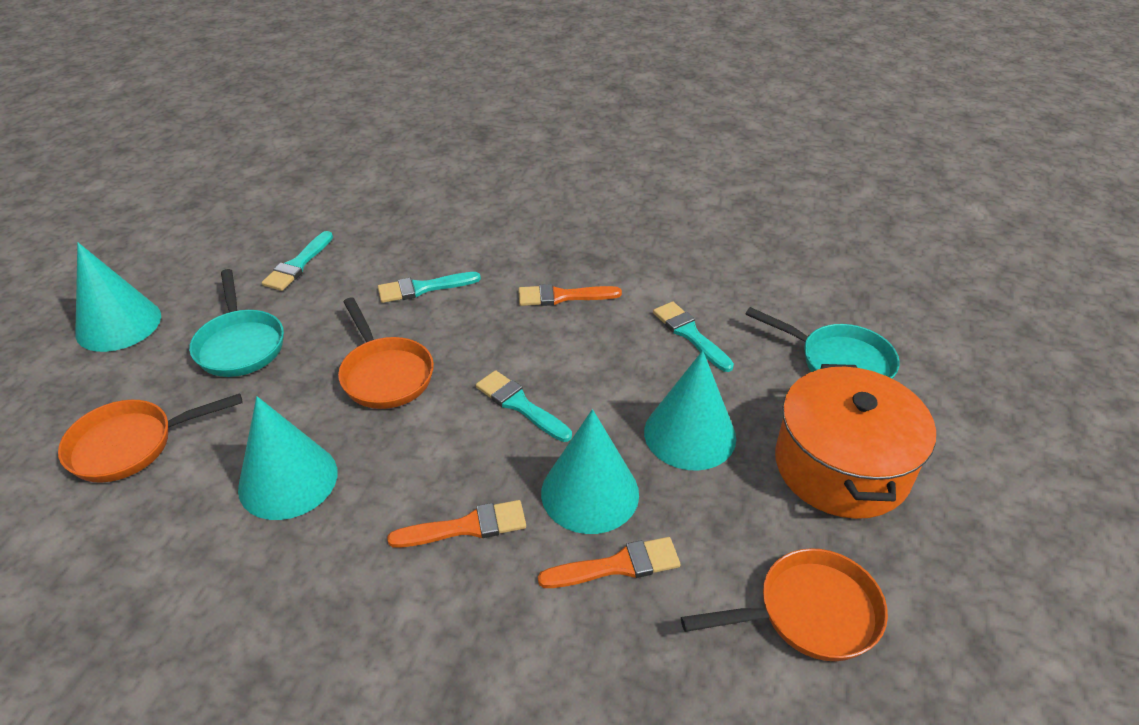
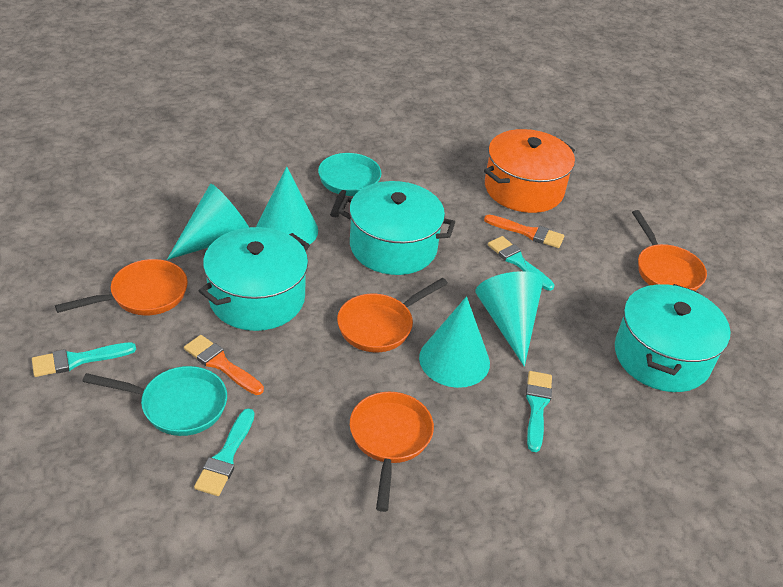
orange brush: 3 -> 2
orange pan: 3 -> 4
turquoise pot: 0 -> 3

